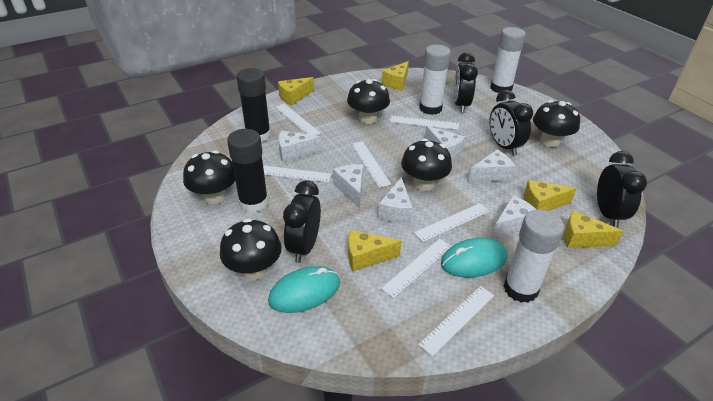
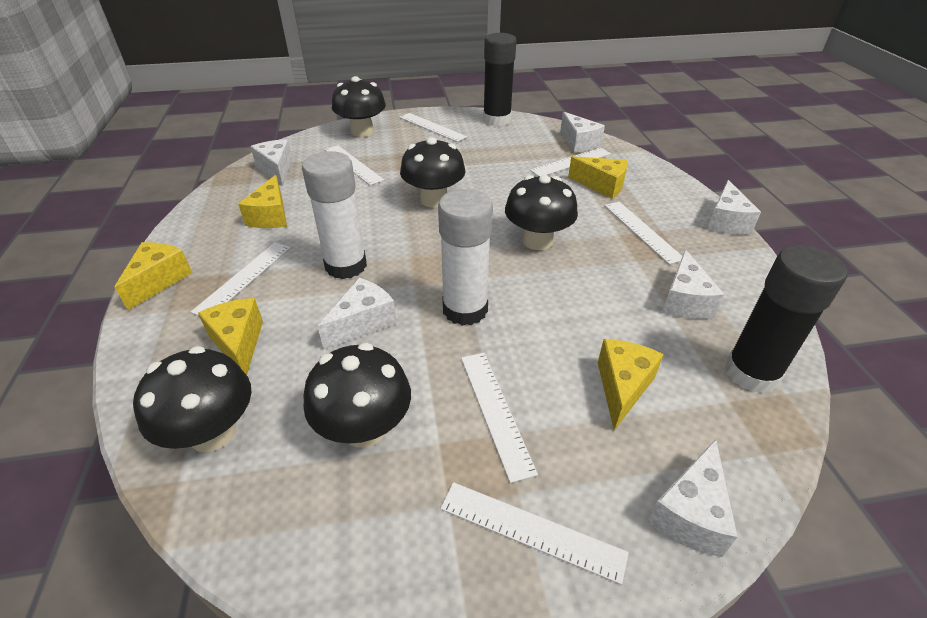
black clock: 4 -> 0
turquoise mouse: 2 -> 0
white glue stick: 3 -> 2

